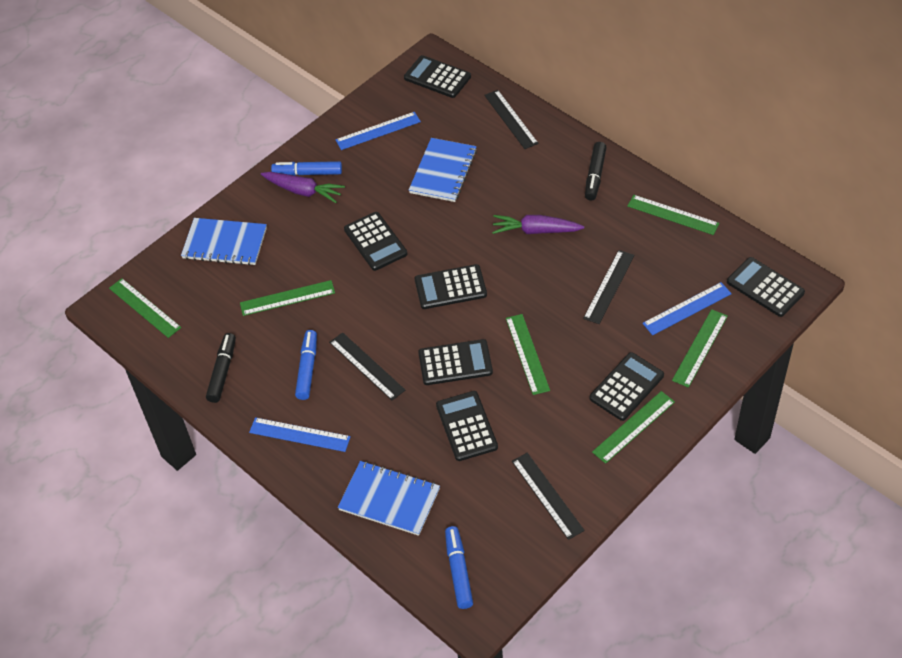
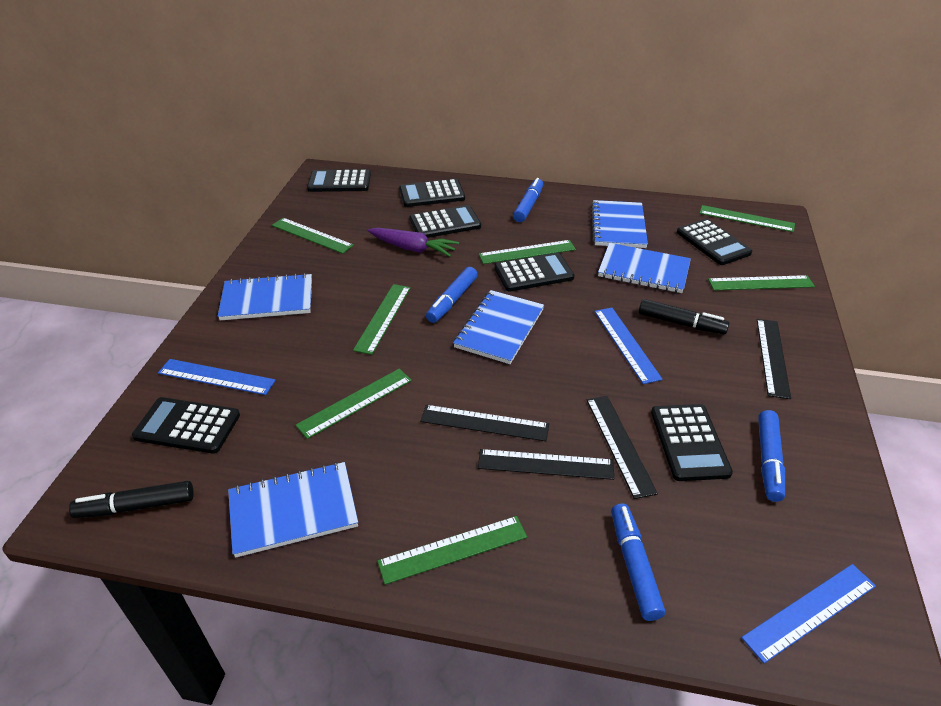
blue marker: 3 -> 4
blue notebook: 3 -> 5
green ruler: 6 -> 7
purple carrot: 2 -> 1

